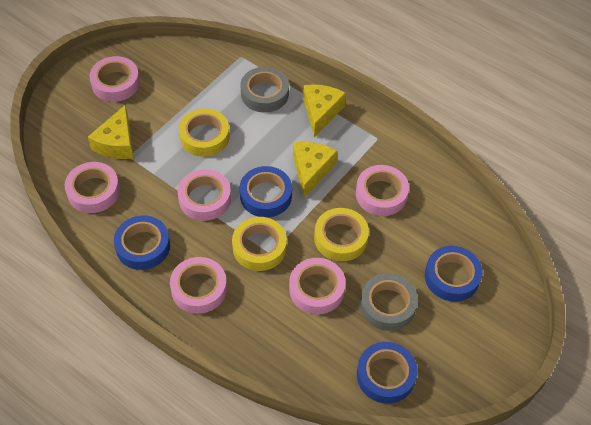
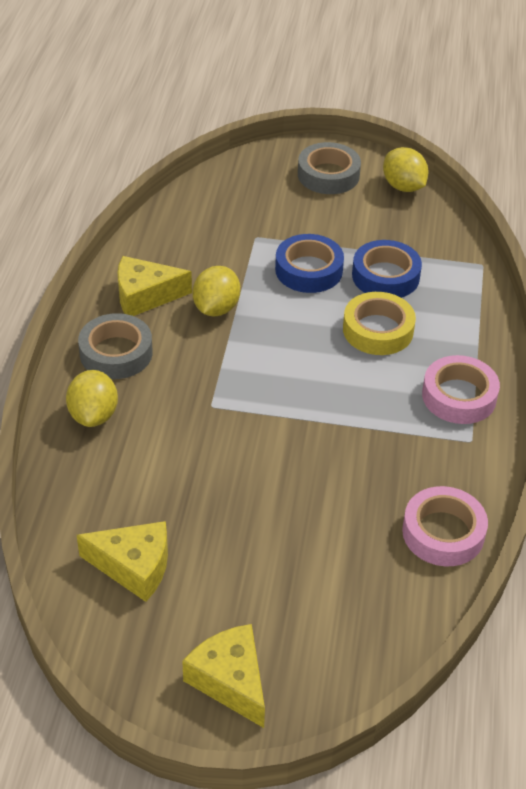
blue tape: 4 -> 2
pink tape: 6 -> 2
yellow lemon: 0 -> 3
yellow tape: 3 -> 1

